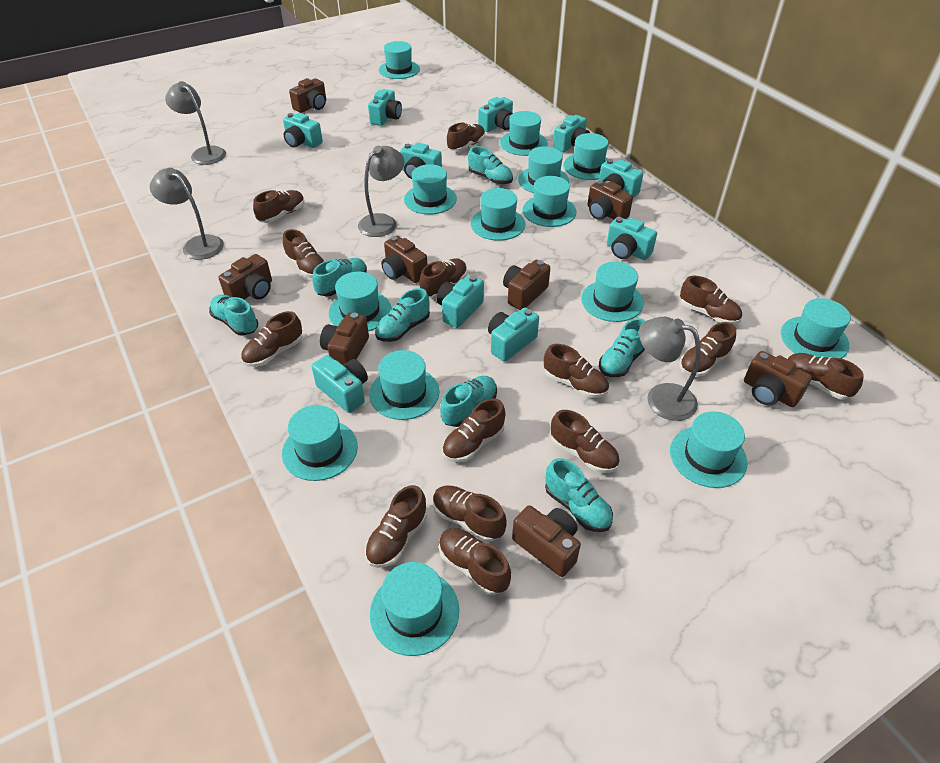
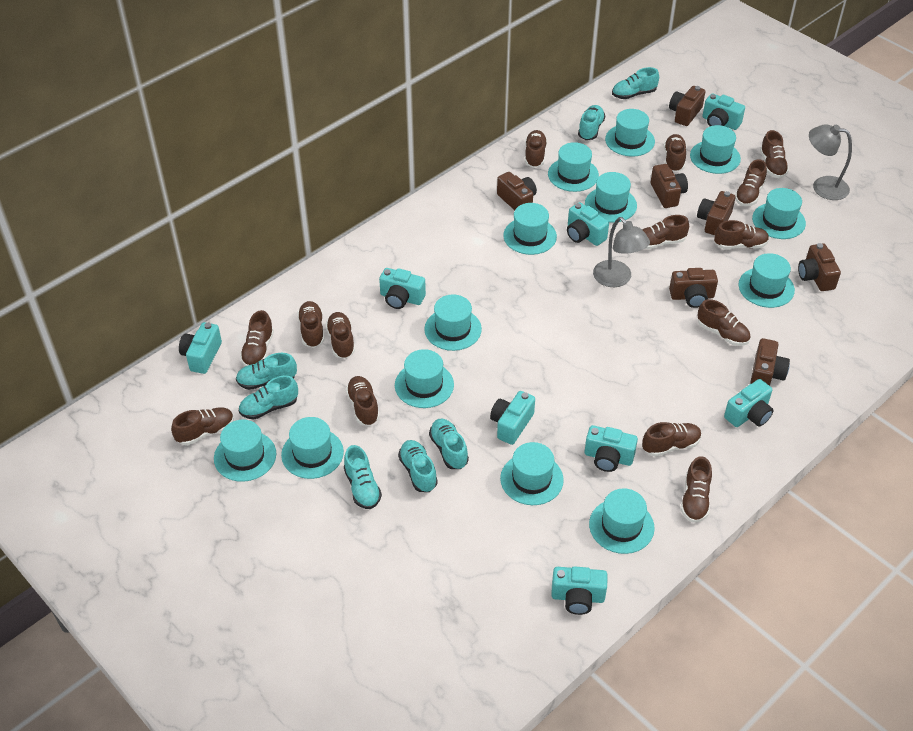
brown camera: 8 -> 7
grey lamp: 4 -> 2
turquoise camera: 10 -> 8
turquoise hat: 14 -> 13

